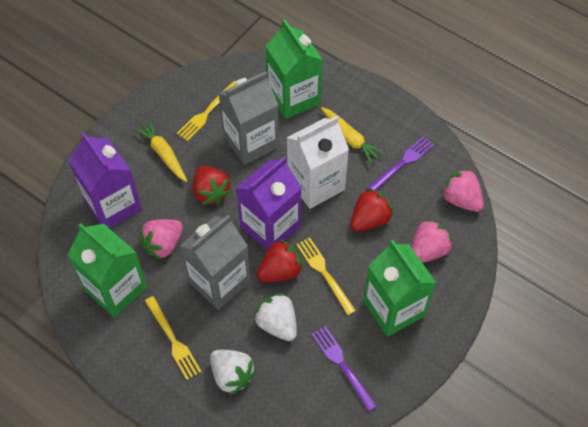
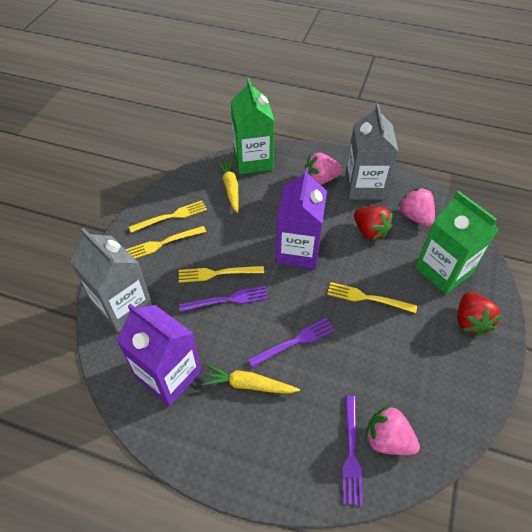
green carton: 3 -> 2
purple fork: 2 -> 3
red strawberry: 3 -> 2
white carton: 1 -> 0
white strawberry: 2 -> 0
yellow fork: 3 -> 4

